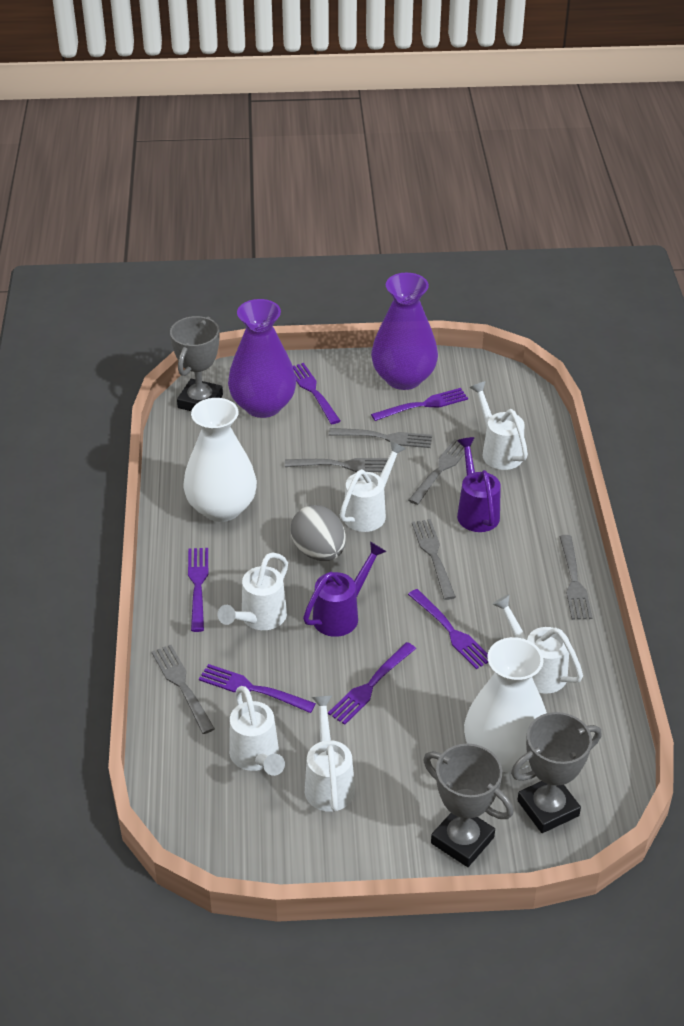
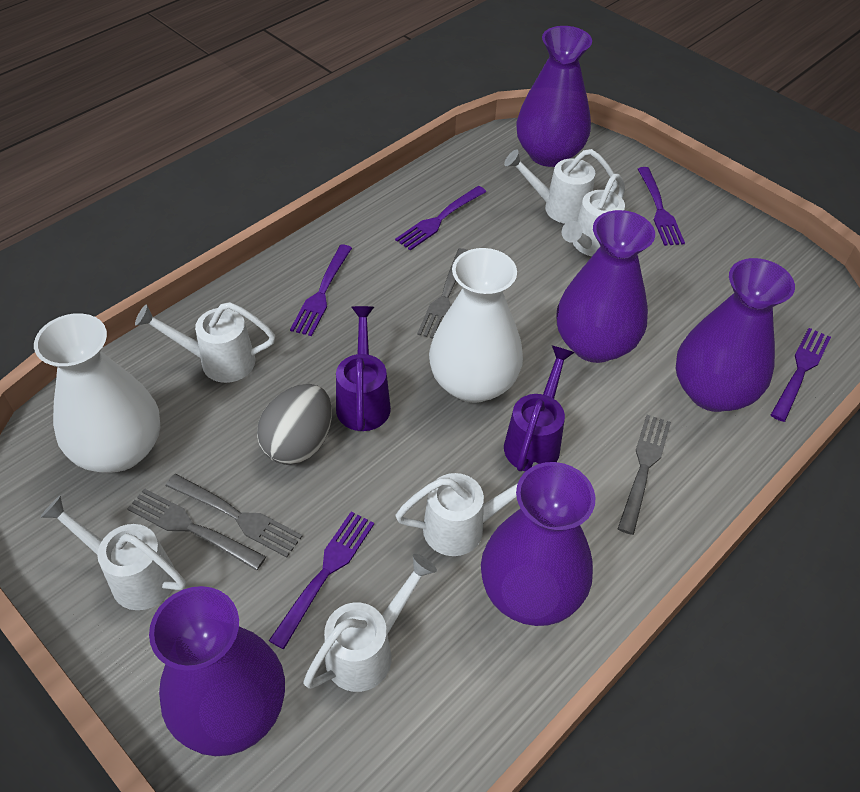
grey fork: 6 -> 4
grey trophy: 3 -> 0
purple fork: 6 -> 5
purple vase: 2 -> 5

